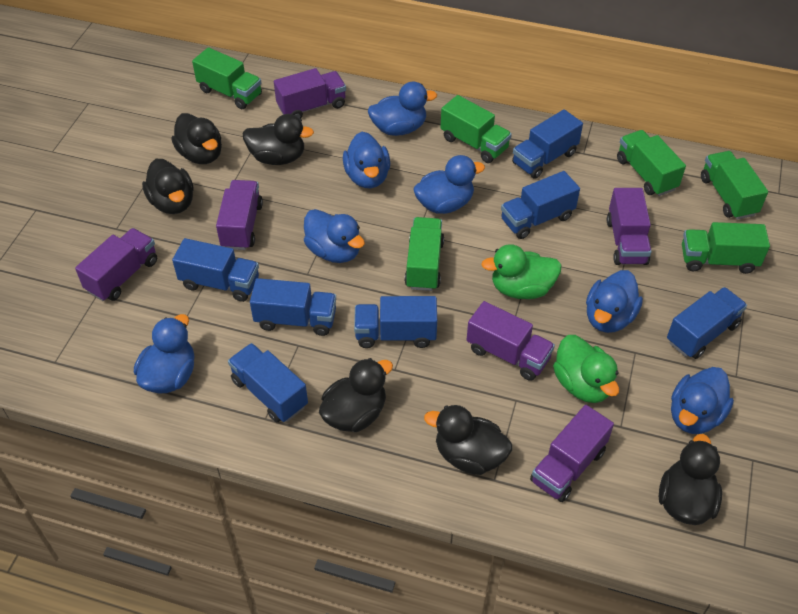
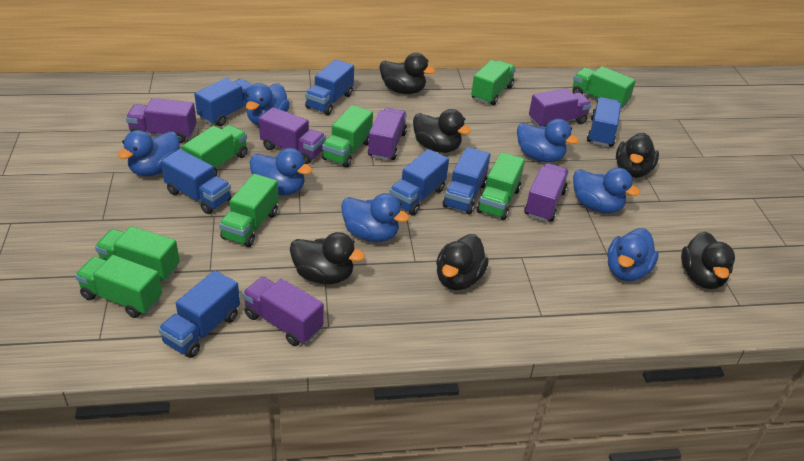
green duck: 2 -> 0
green truck: 6 -> 8

